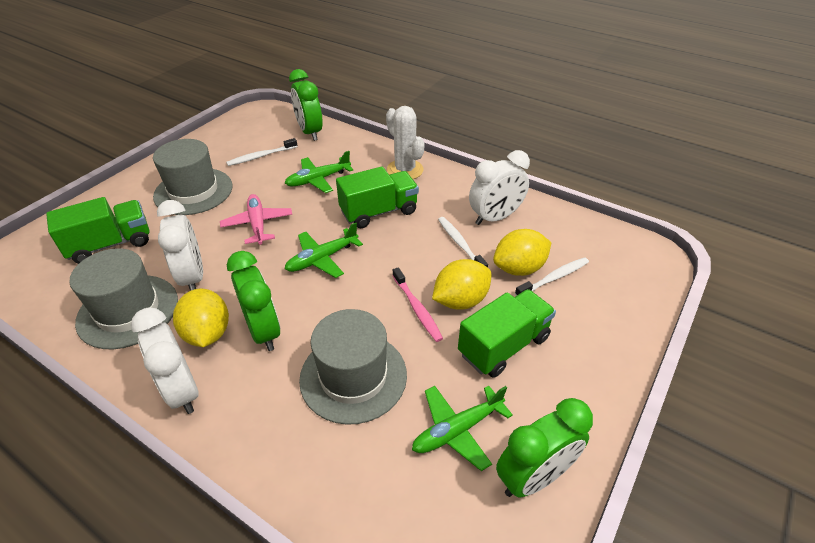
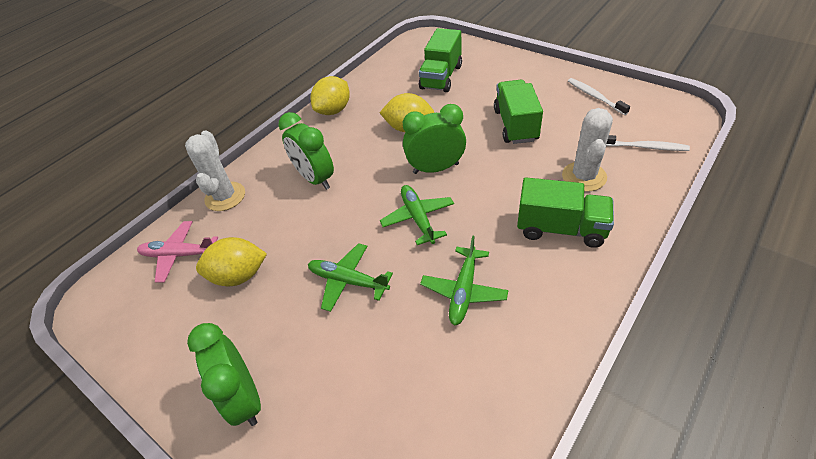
grey hat: 3 -> 0
pink toothbrush: 1 -> 0
white cactus: 1 -> 2
white clock: 3 -> 0
white toothbrush: 3 -> 2

